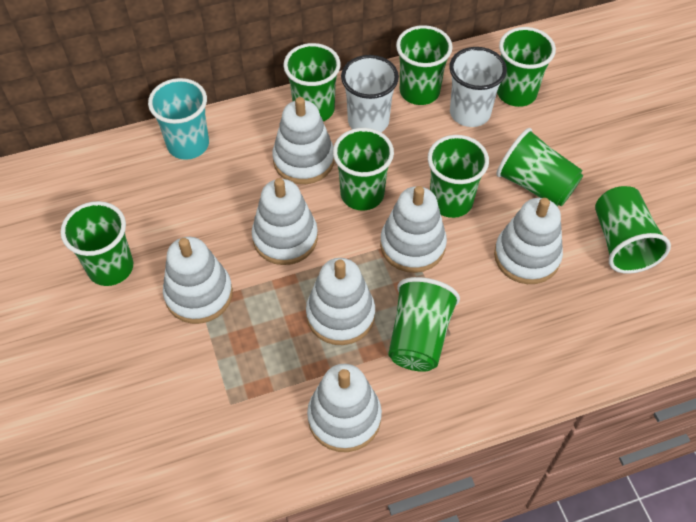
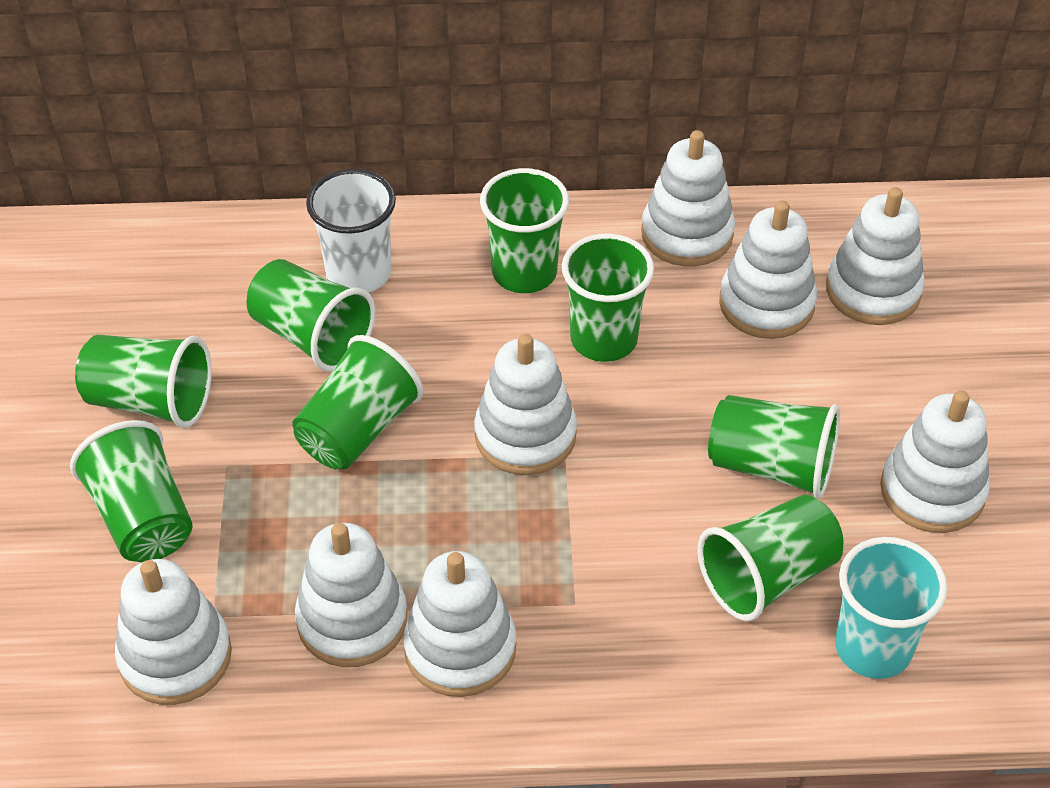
green cup: 9 -> 8
white cup: 2 -> 1
white stacking toy: 7 -> 8

